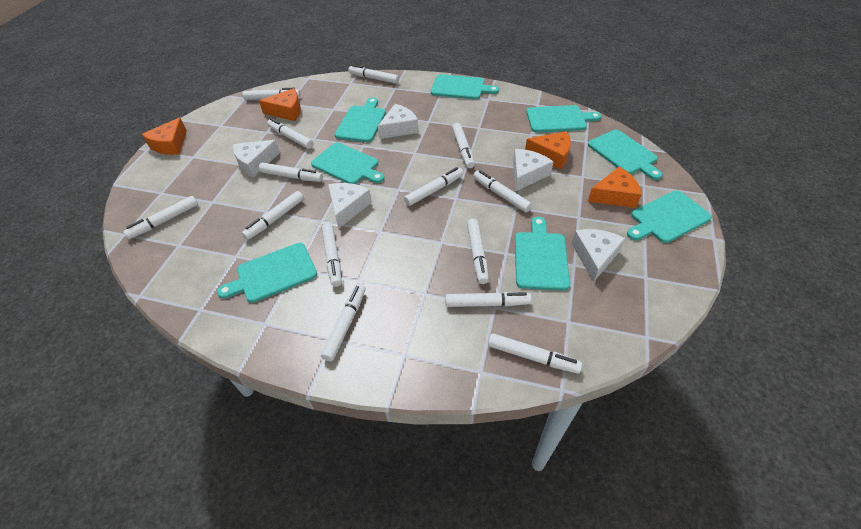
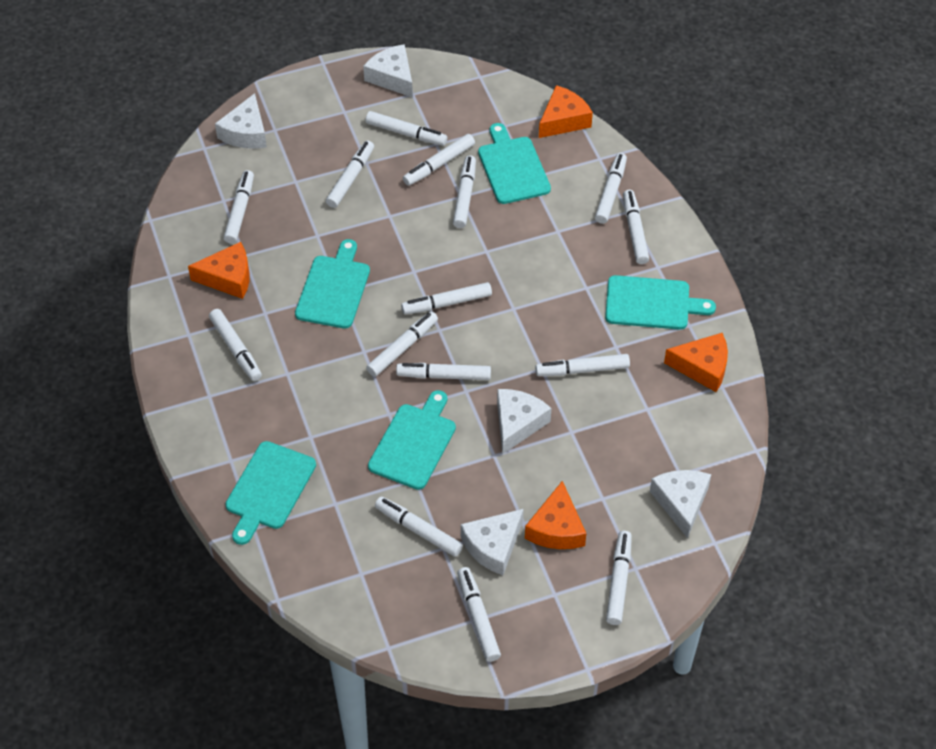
turquoise cutting board: 8 -> 5
white marker: 14 -> 15

